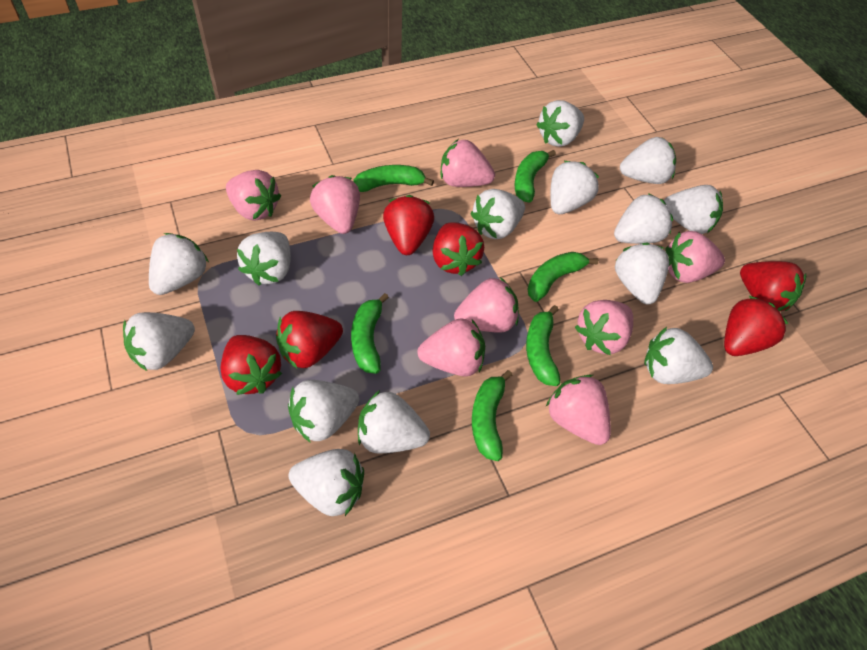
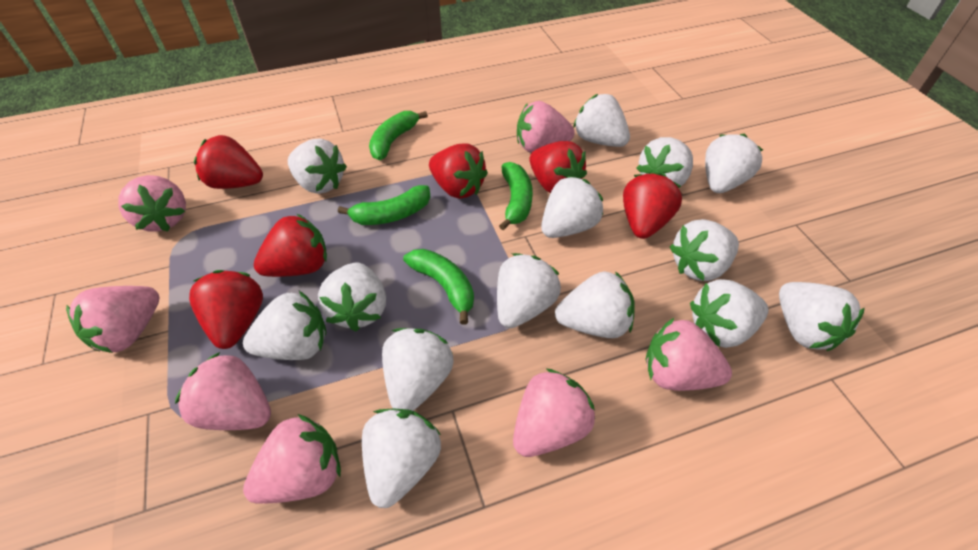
green banana: 6 -> 4
pink strawberry: 8 -> 7

